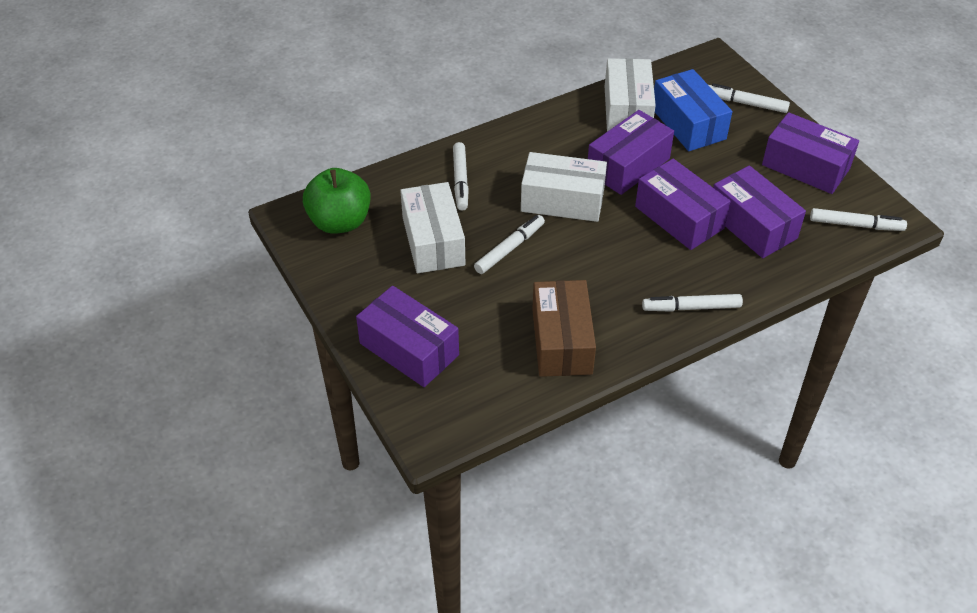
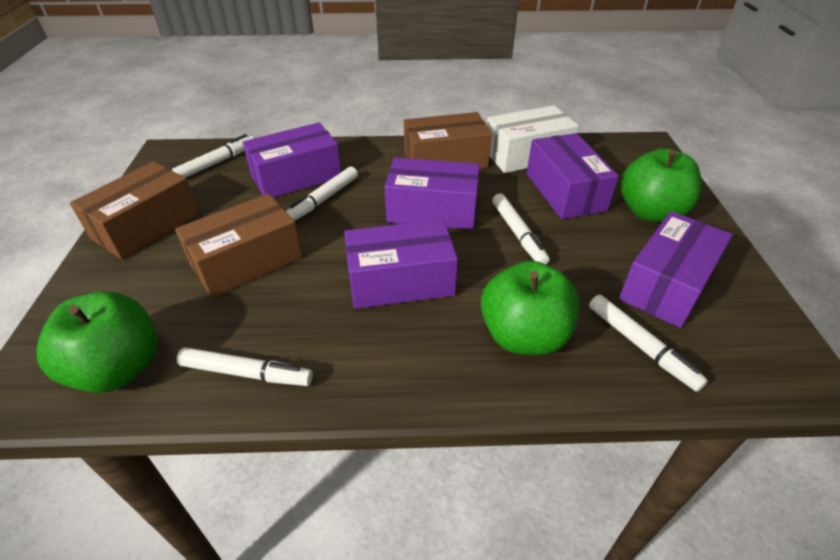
blue box: 1 -> 0
brown box: 1 -> 3
green apple: 1 -> 3
white box: 3 -> 1

